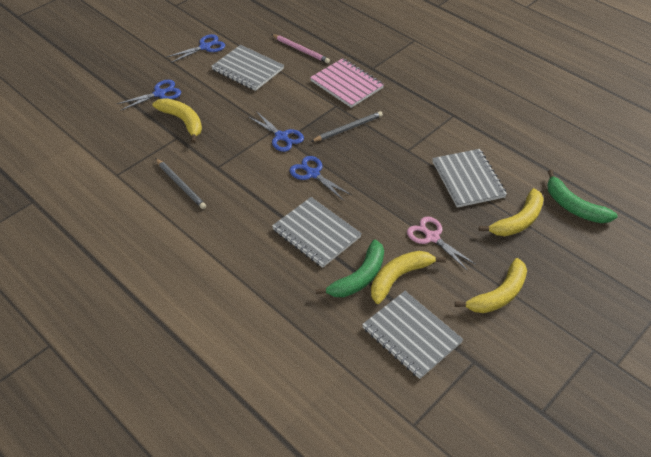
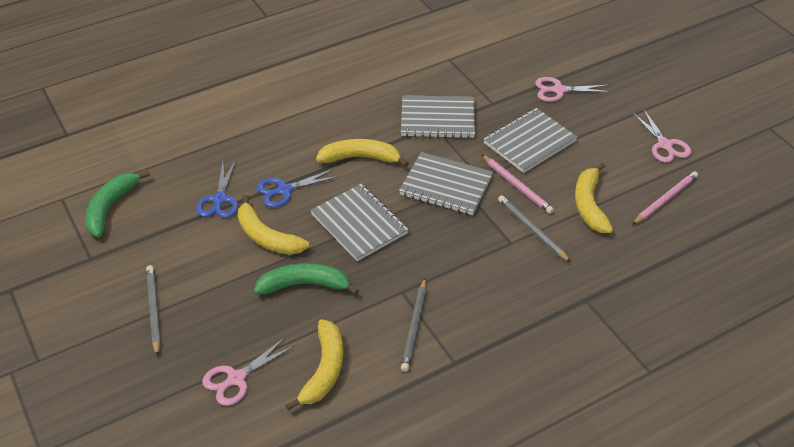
blue scissors: 4 -> 2
grey pencil: 2 -> 3
pink notebook: 1 -> 0
pink pencil: 1 -> 2
pink scissors: 1 -> 3

